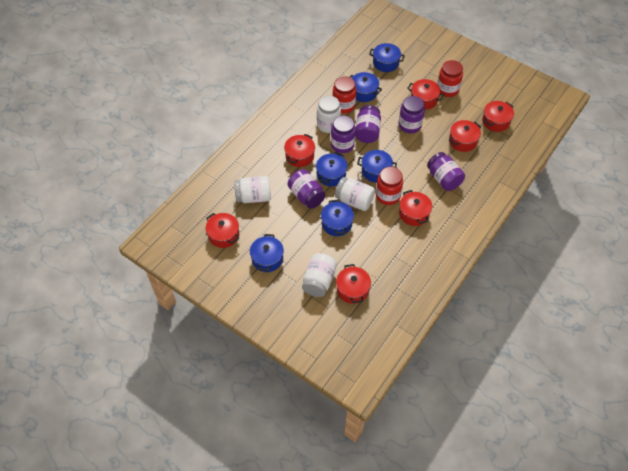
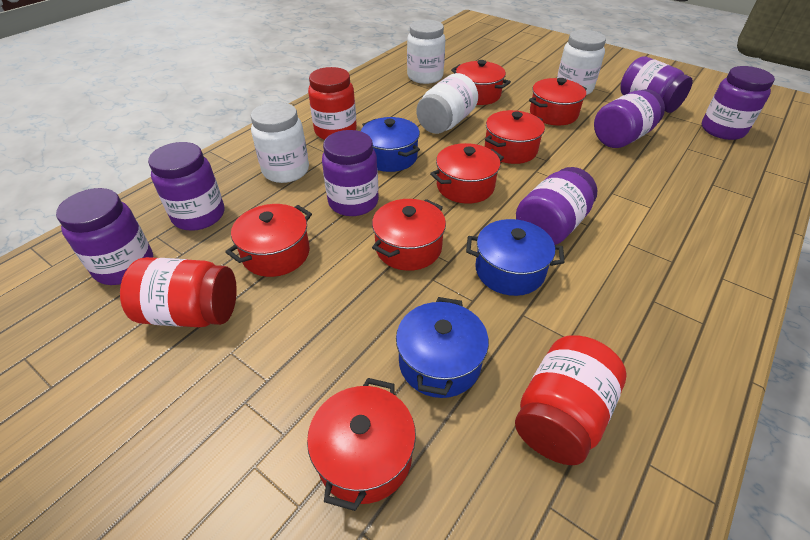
blue pot: 6 -> 3
purple jar: 5 -> 7

